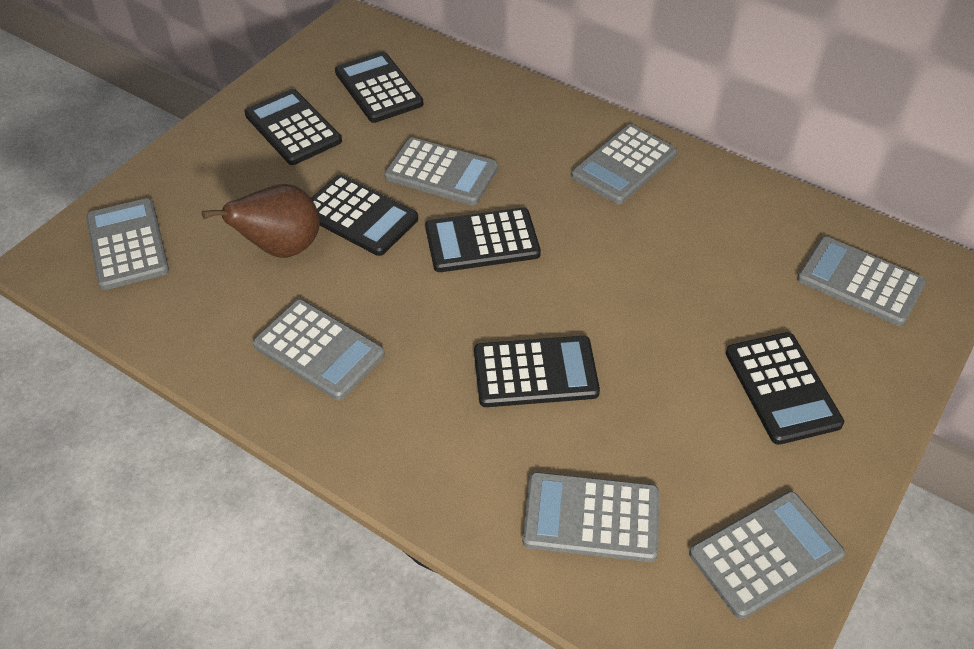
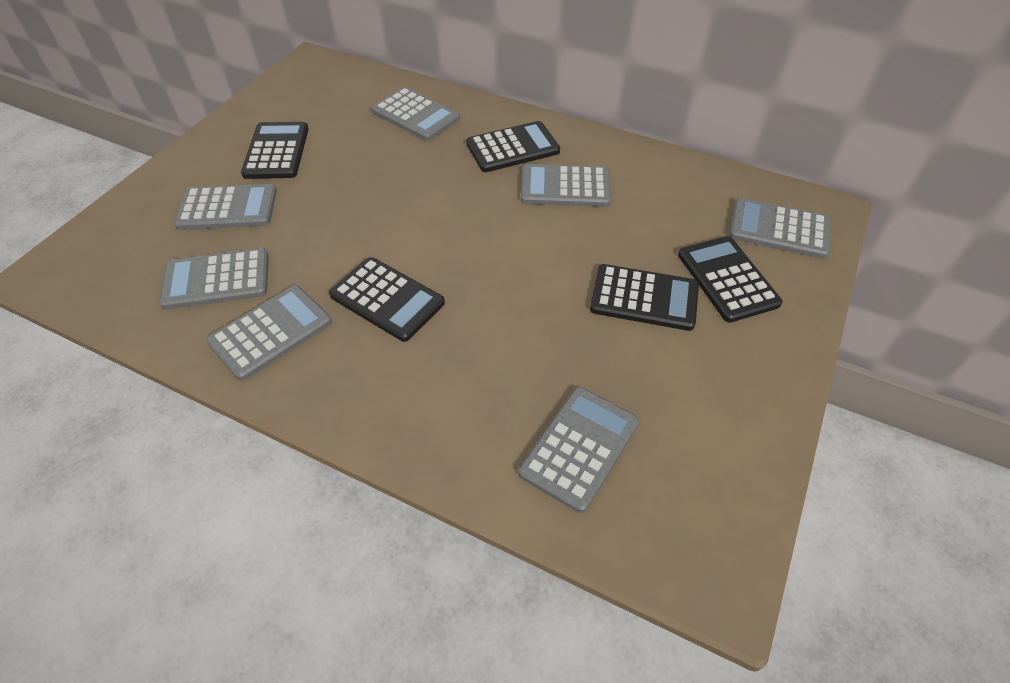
black calculator: 6 -> 5
brown pear: 1 -> 0

